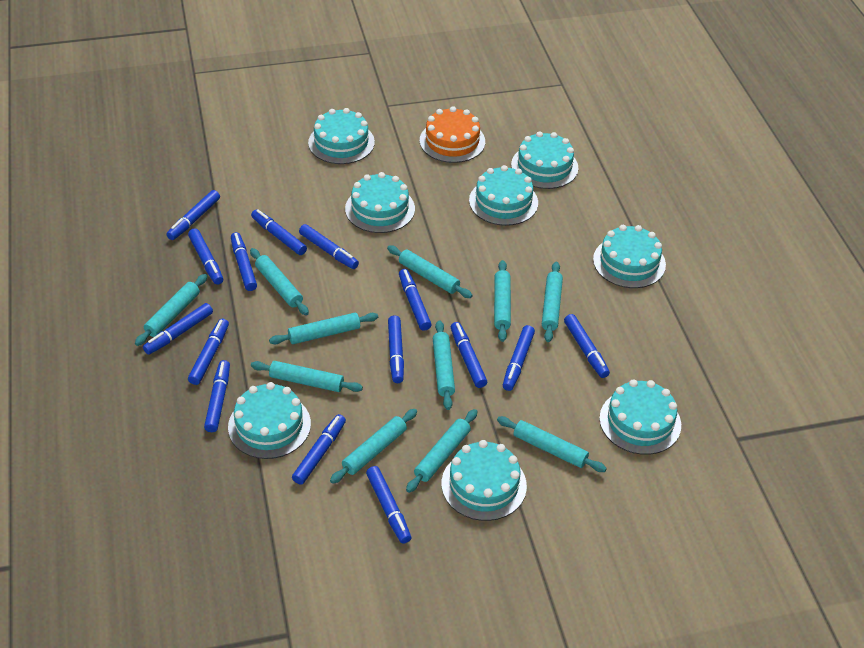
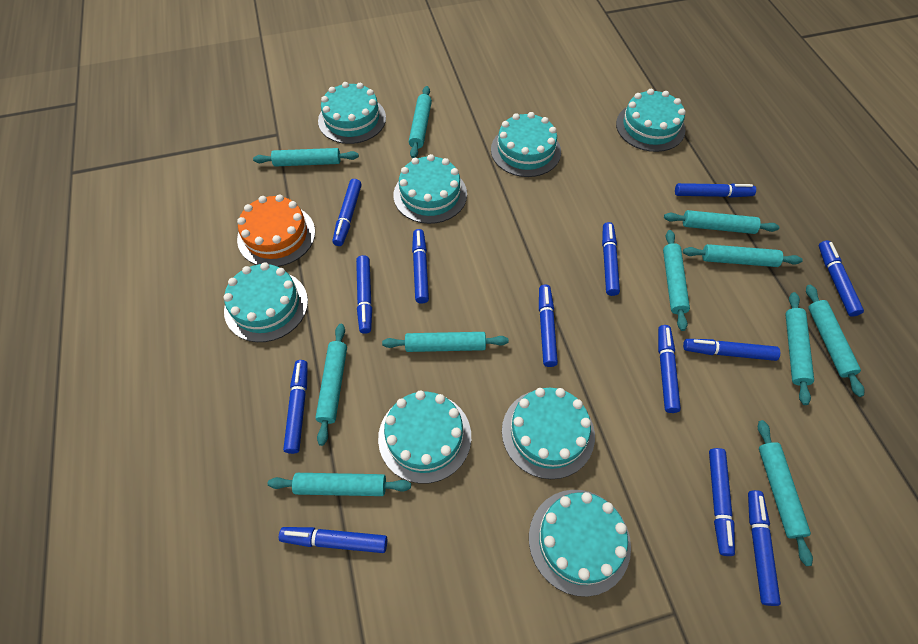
blue marker: 15 -> 13

